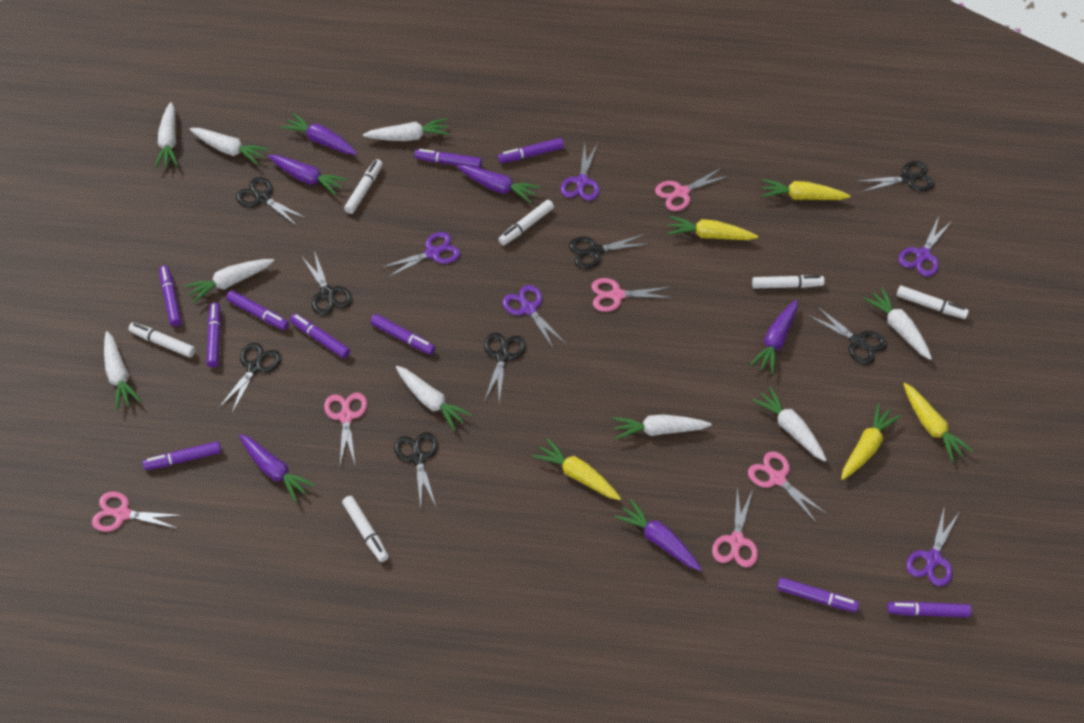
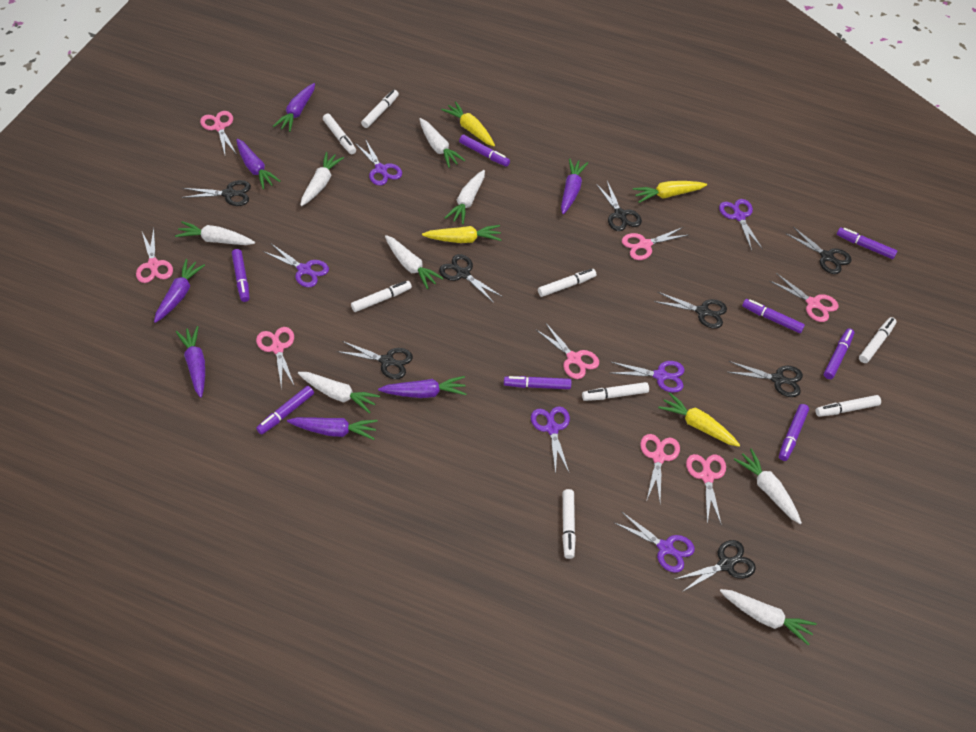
pink scissors: 6 -> 8
purple carrot: 6 -> 7
purple marker: 10 -> 8
purple scissors: 5 -> 6
white carrot: 9 -> 8
white marker: 6 -> 8
yellow carrot: 5 -> 4

